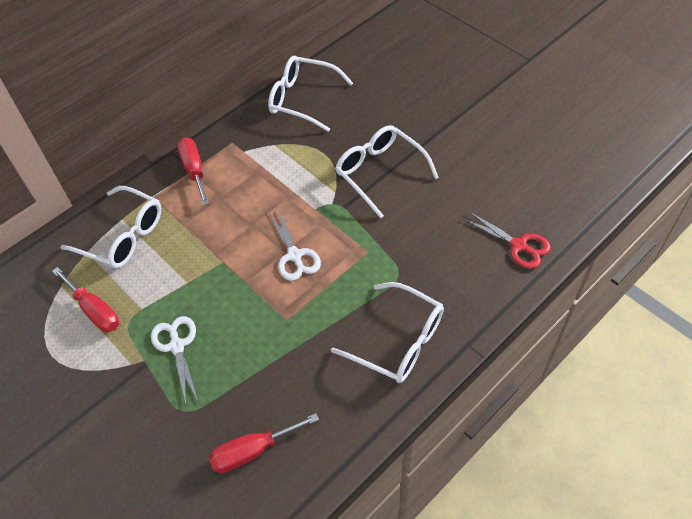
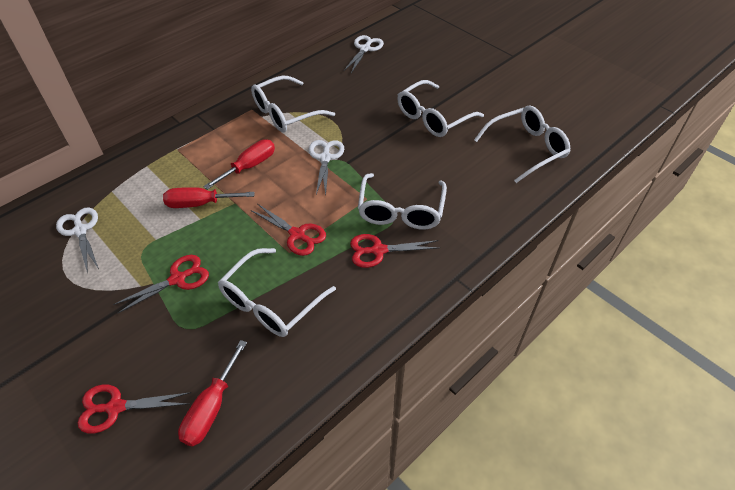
red scissors: 1 -> 4
white glasses: 4 -> 5
white scissors: 2 -> 3

